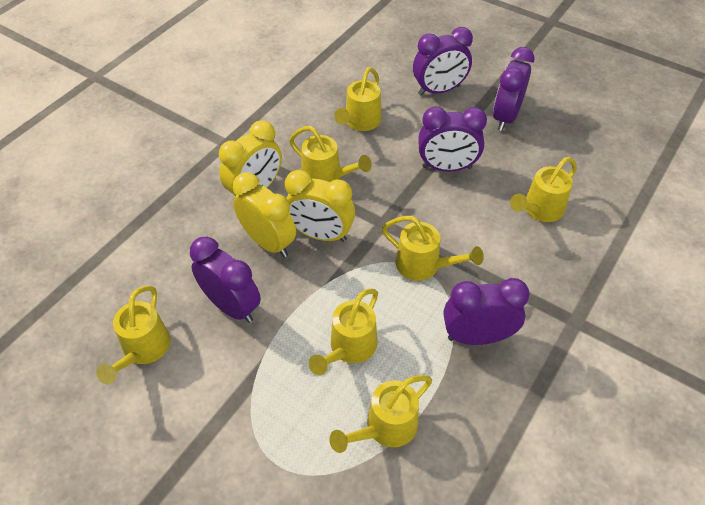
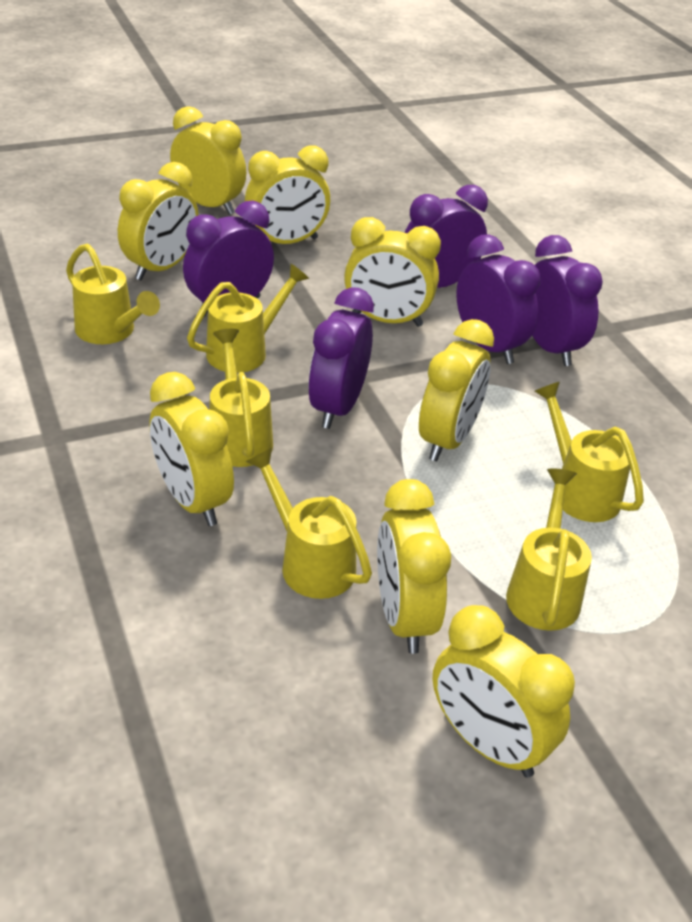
yellow clock: 3 -> 8
yellow watering can: 7 -> 6

